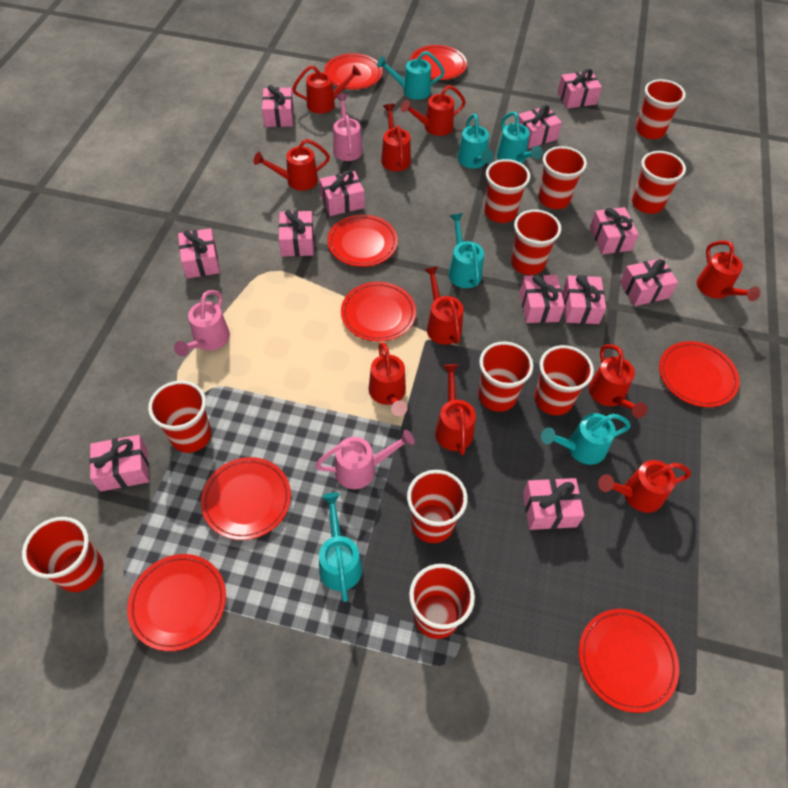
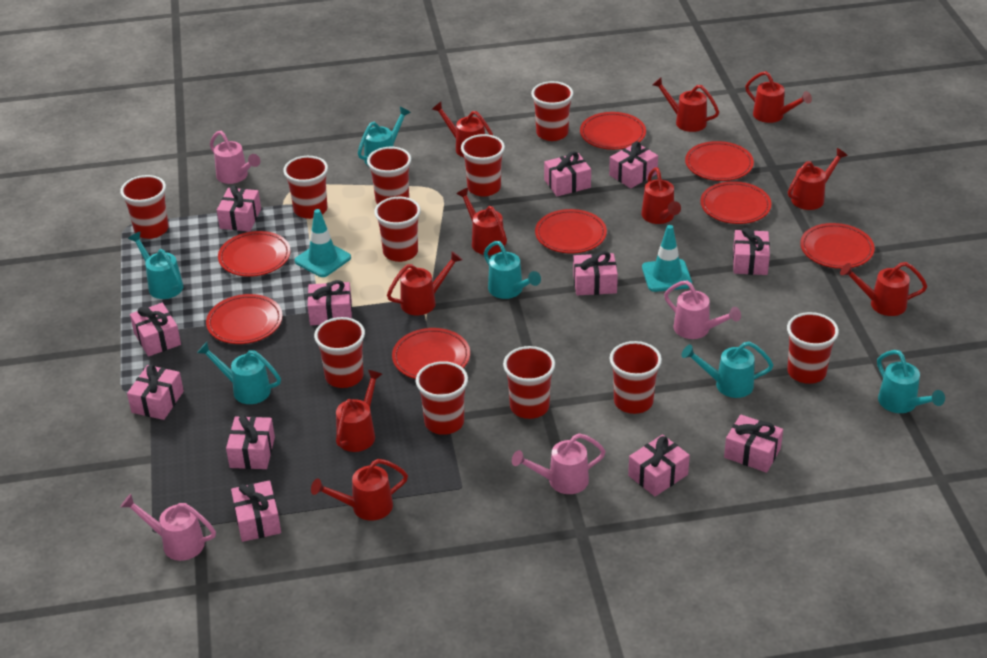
pink watering can: 3 -> 4
turquoise traffic cone: 0 -> 2

